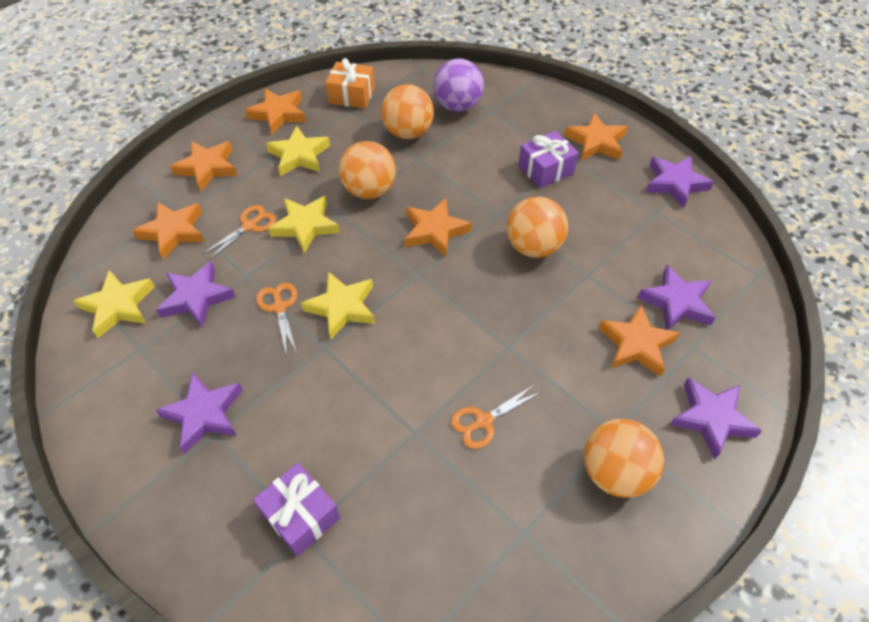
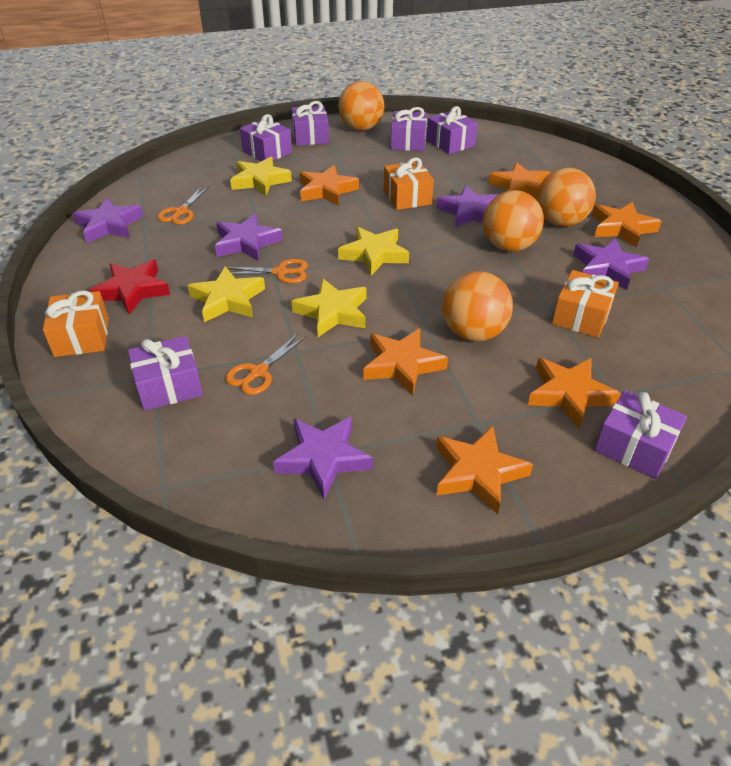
orange gift: 1 -> 3
purple ball: 1 -> 0
purple gift: 2 -> 6
red star: 0 -> 1

